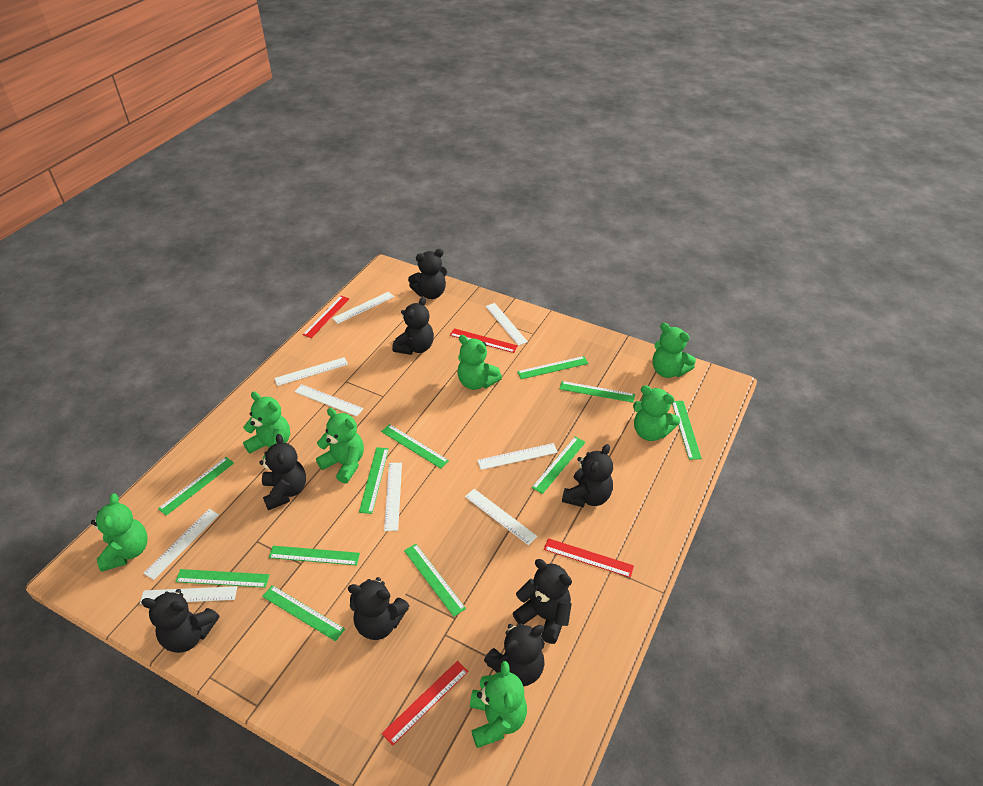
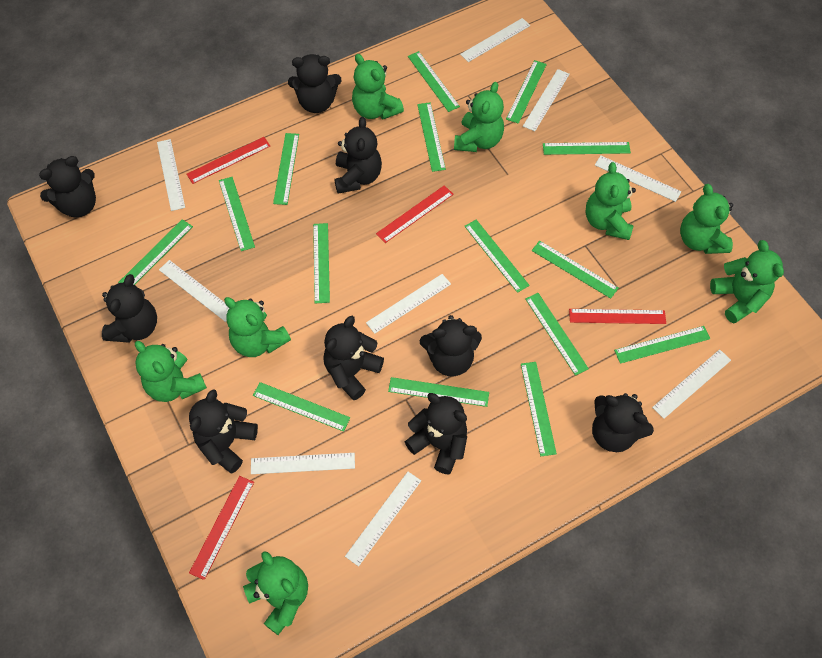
black teddy bear: 8 -> 9
green ruler: 11 -> 15
green teddy bear: 7 -> 8

